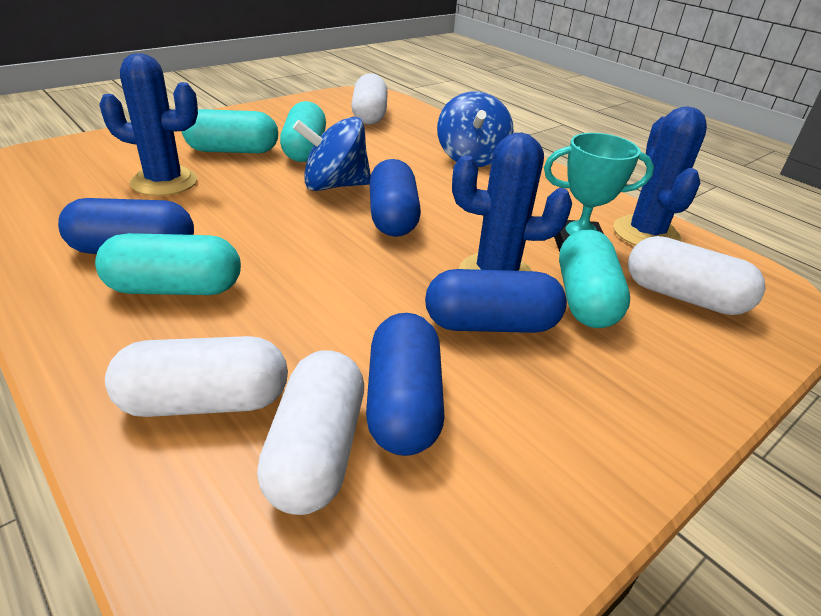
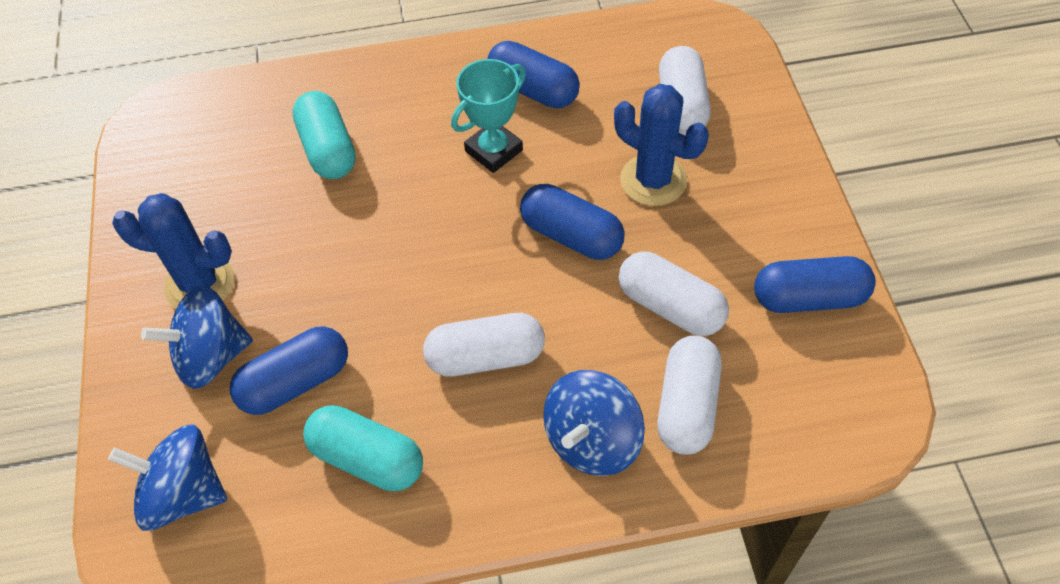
blue cactus: 3 -> 2
blue spinning top: 2 -> 3
turquoise capsule: 4 -> 2

